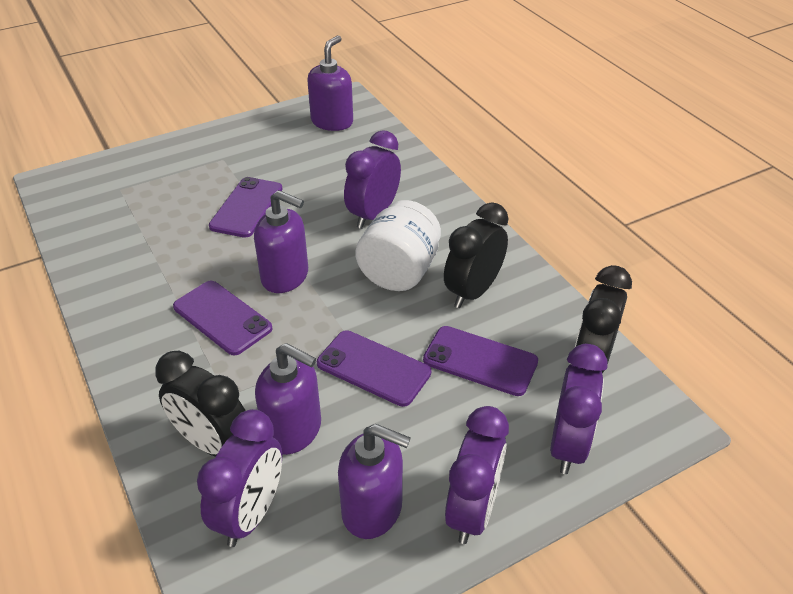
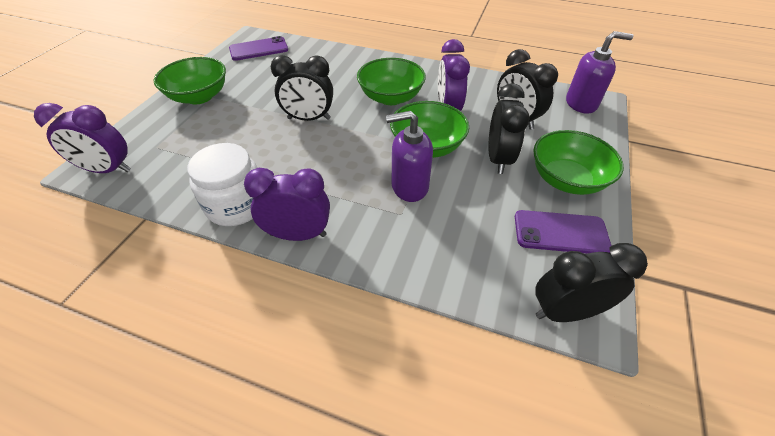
black clock: 3 -> 4
green bowl: 0 -> 4
purple clock: 4 -> 3
purple phone: 4 -> 2
purple soap dispenser: 4 -> 2

